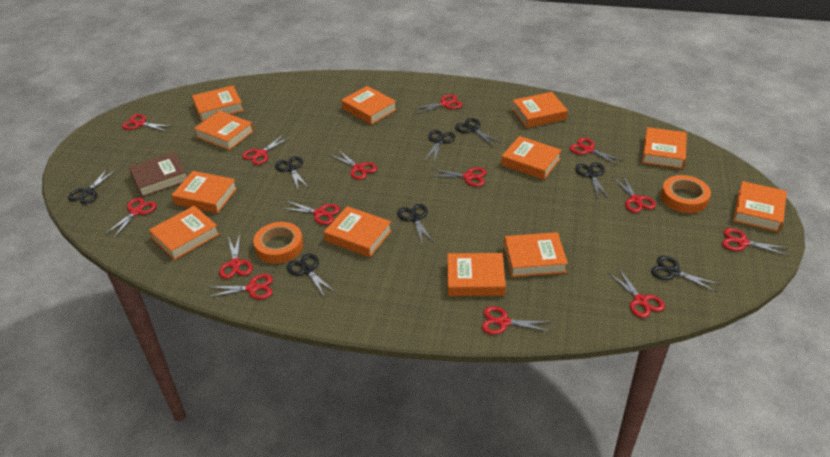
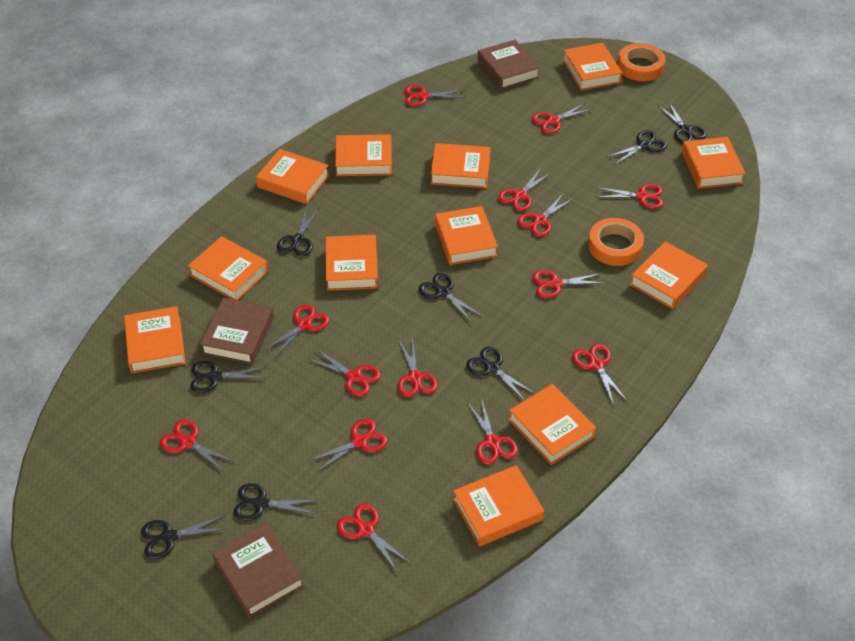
brown book: 1 -> 3

